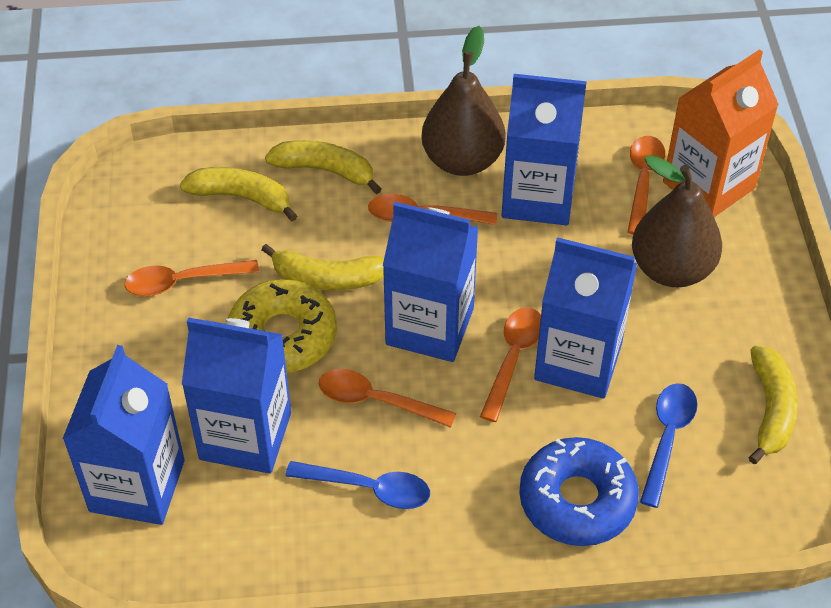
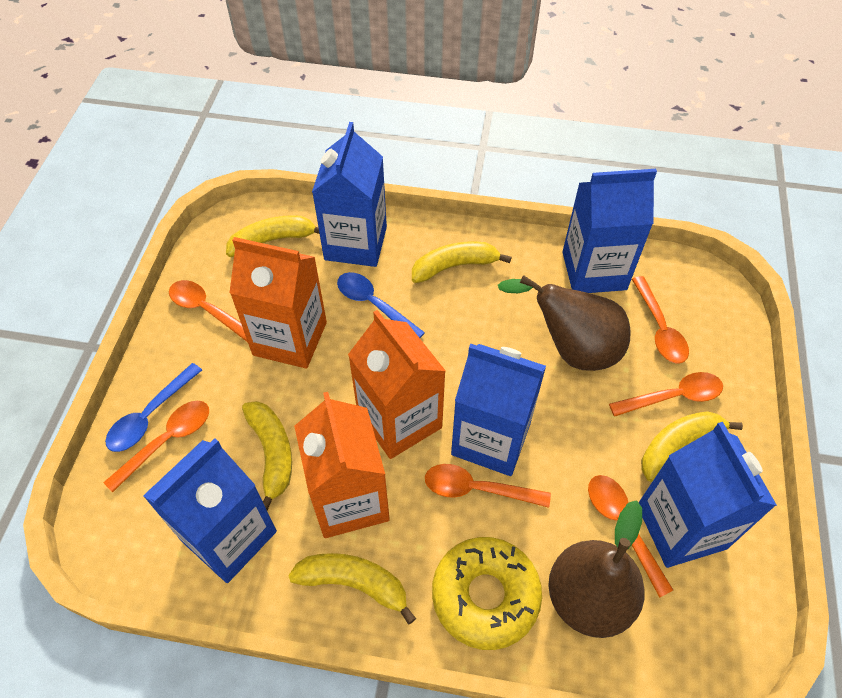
blue donut: 1 -> 0
orange carton: 1 -> 3
orange spoon: 5 -> 6
yellow banana: 4 -> 5

